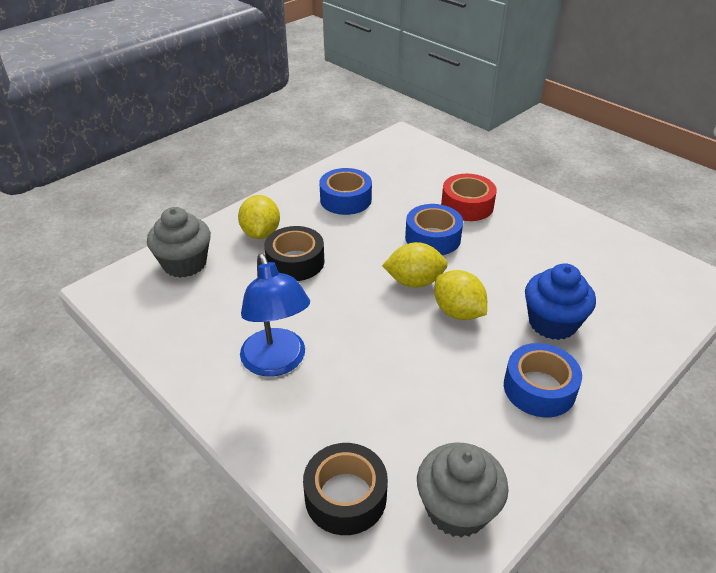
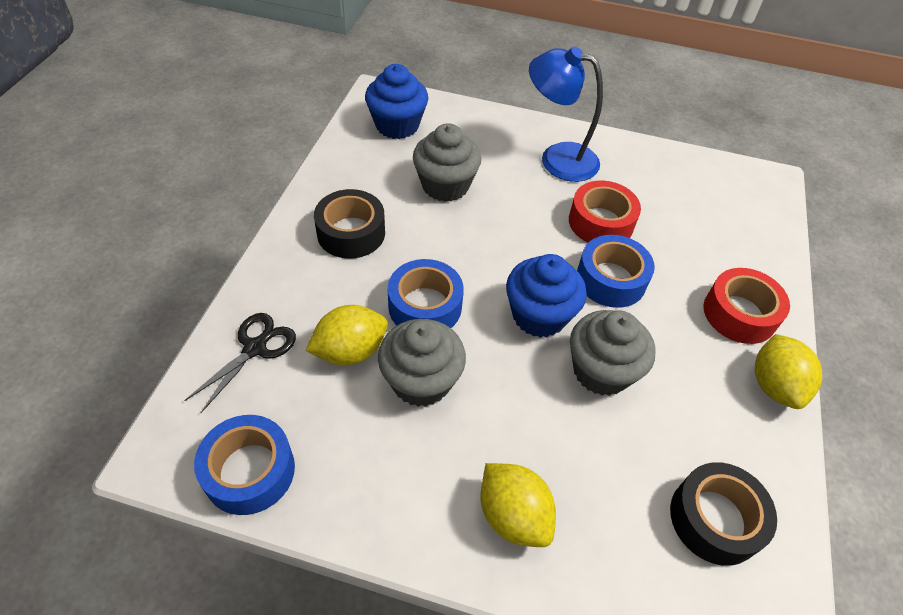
black scissors: 0 -> 1
blue cupcake: 1 -> 2
grey cupcake: 2 -> 3
red tape: 1 -> 2

